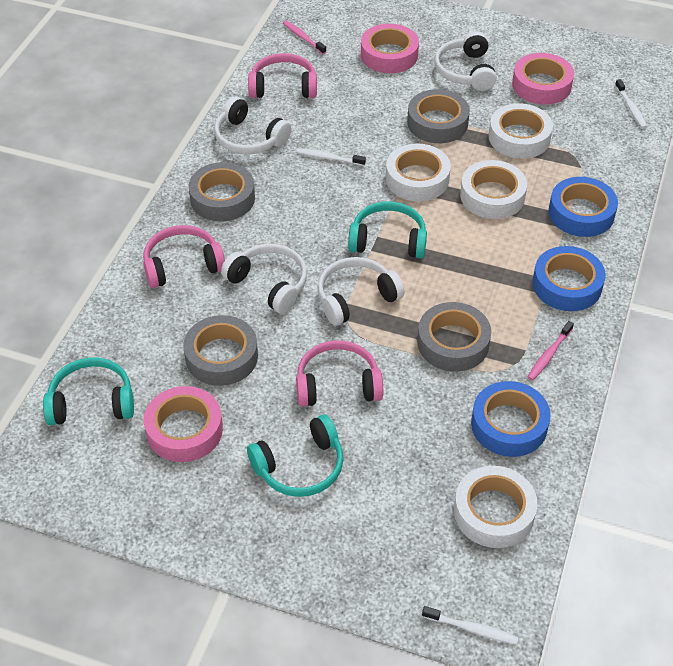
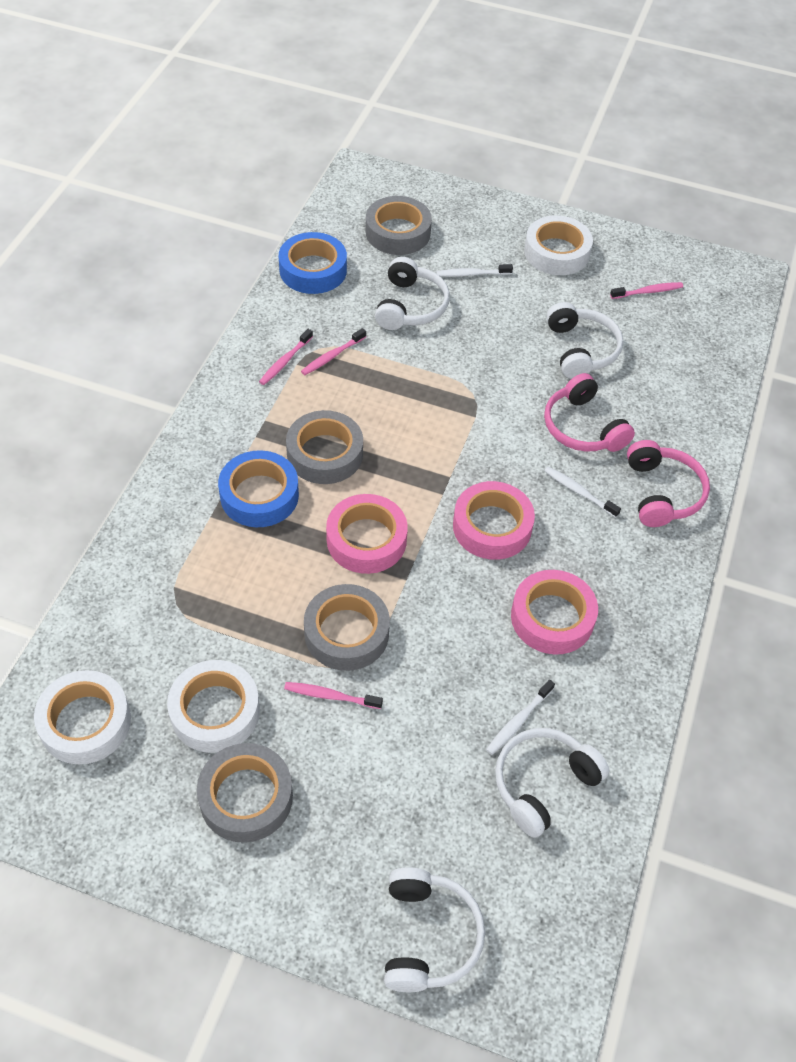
blue tape: 3 -> 2
pink headphones: 3 -> 2
pink toothbrush: 2 -> 4
turquoise headphones: 3 -> 0
white tape: 4 -> 3

